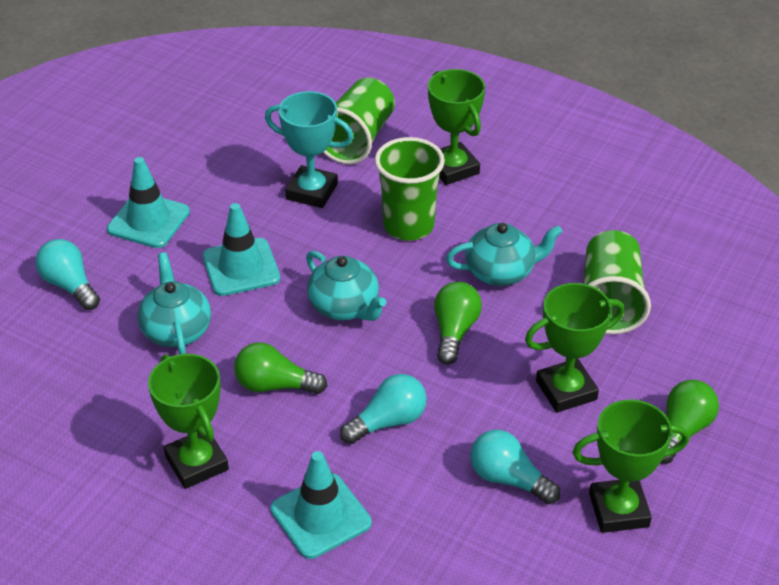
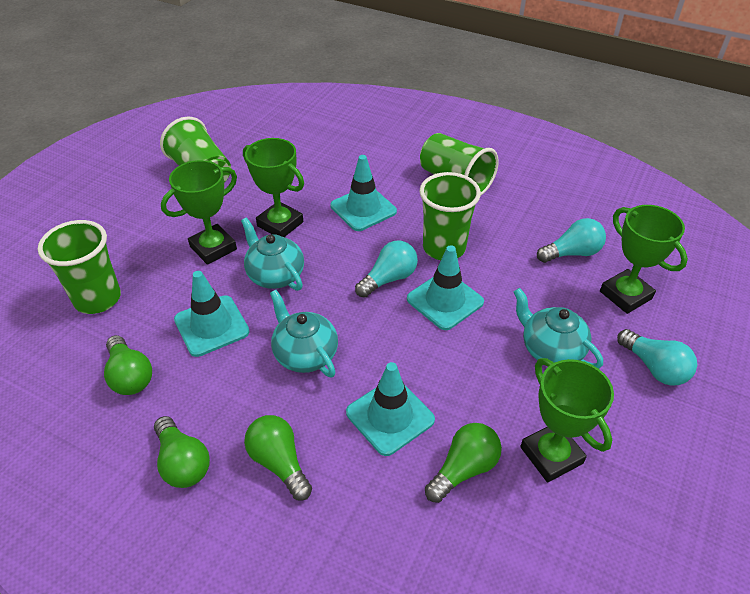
green cup: 3 -> 4
green light bulb: 3 -> 4
turquoise traffic cone: 3 -> 4
turquoise trophy: 1 -> 0

